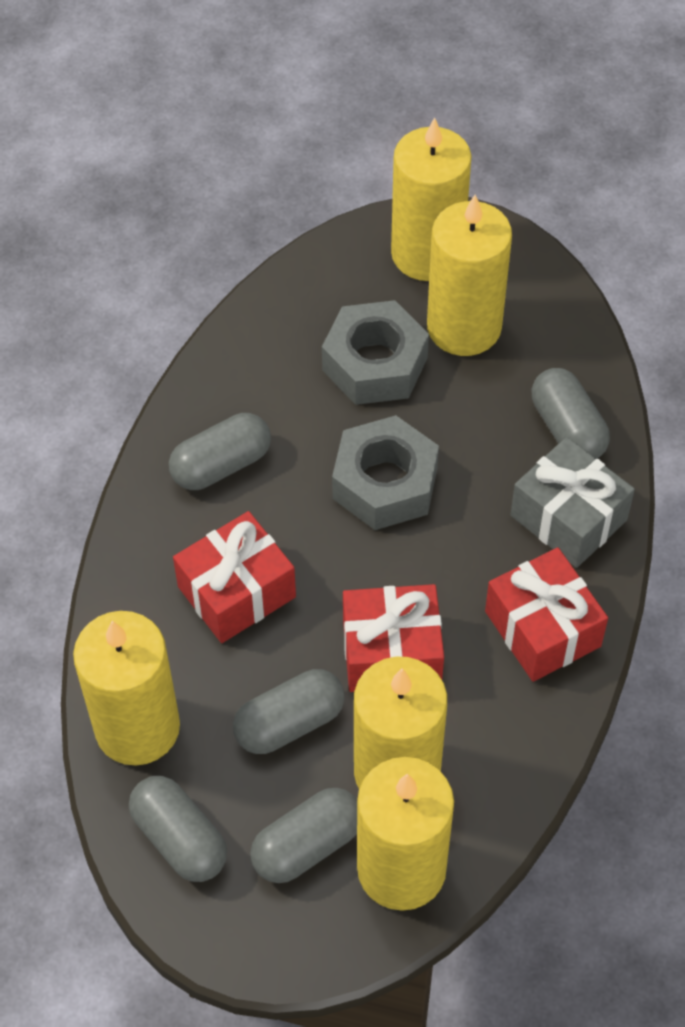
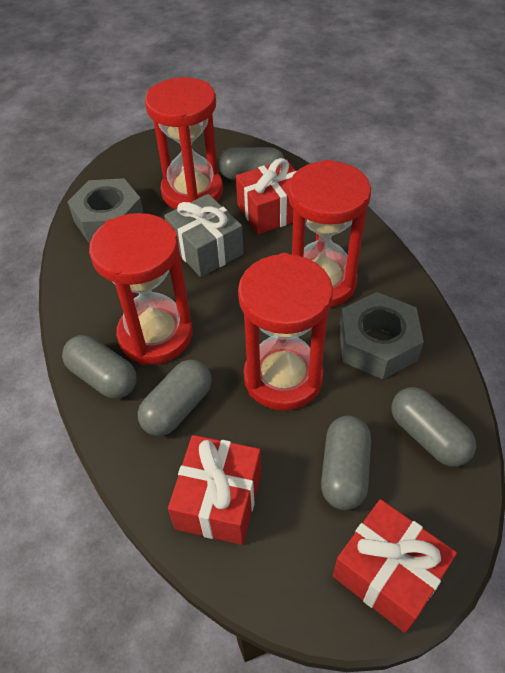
red hourglass: 0 -> 4
yellow candle: 5 -> 0

